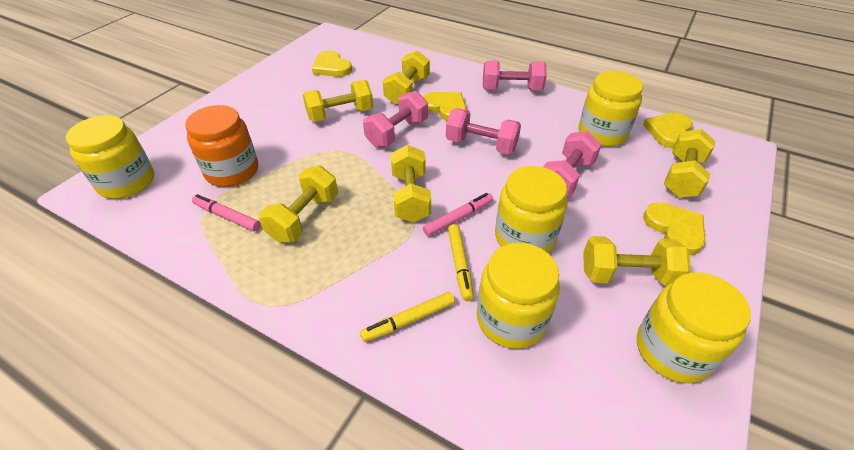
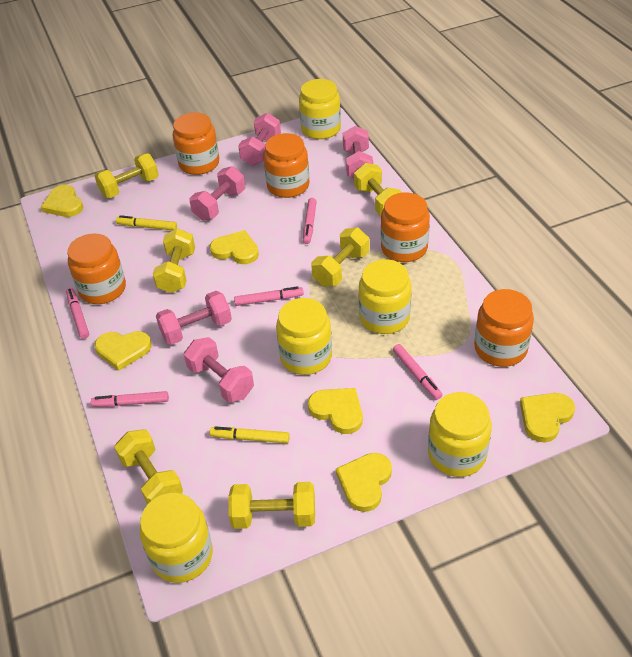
orange jar: 1 -> 5
pink dumbbell: 4 -> 5
pink marker: 2 -> 5
yellow heart: 4 -> 6

